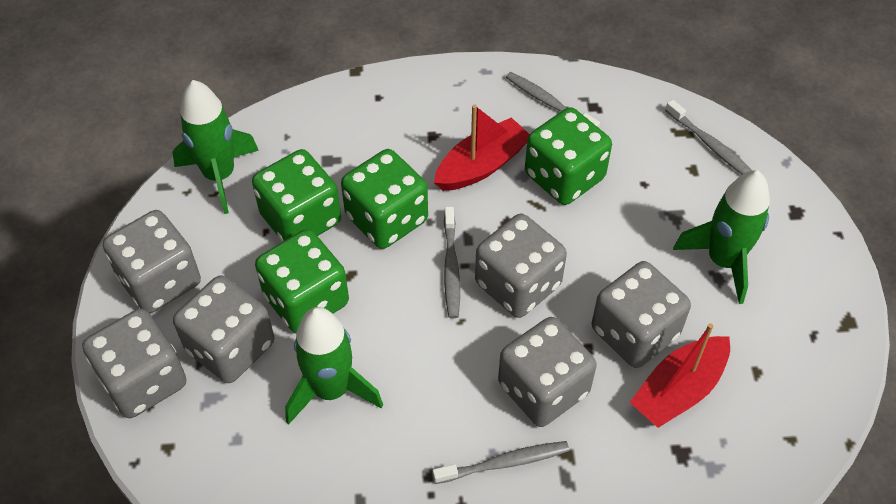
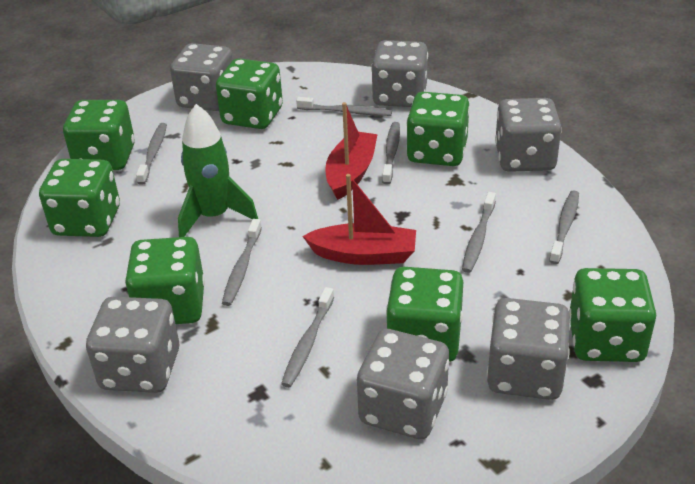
green dice: 4 -> 7
green rocket: 3 -> 1
grey toothbrush: 4 -> 7

